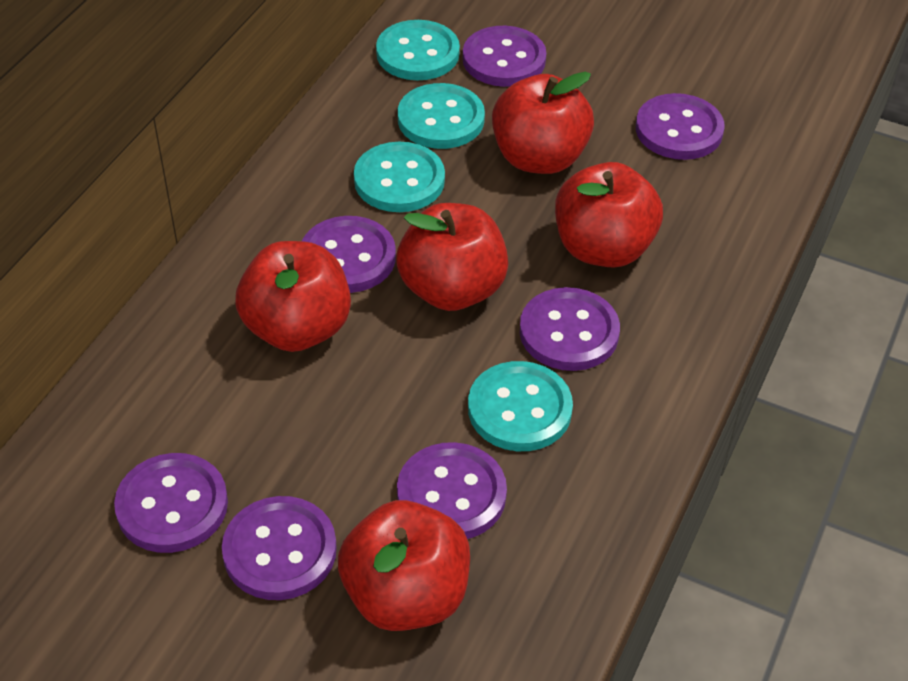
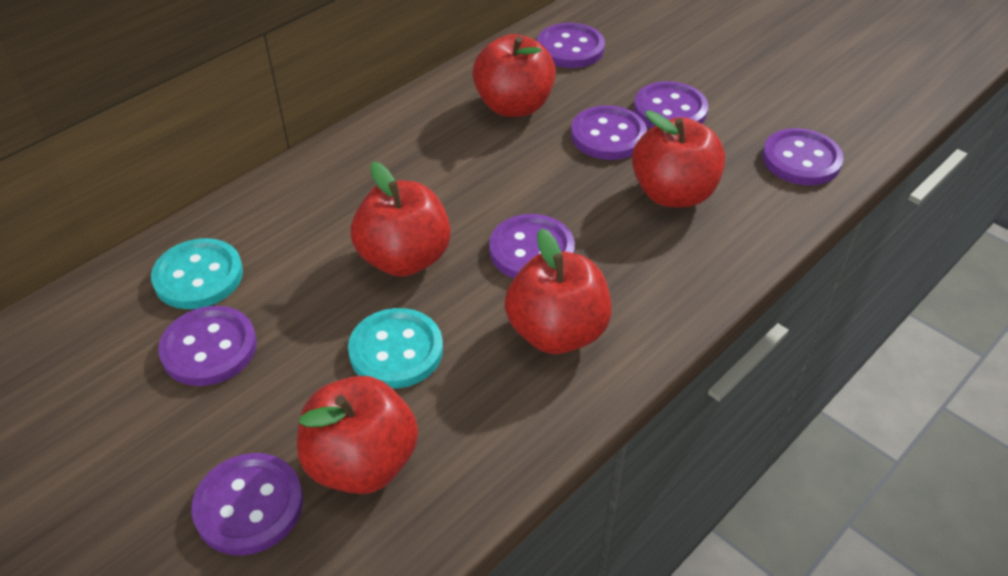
turquoise button: 4 -> 2

